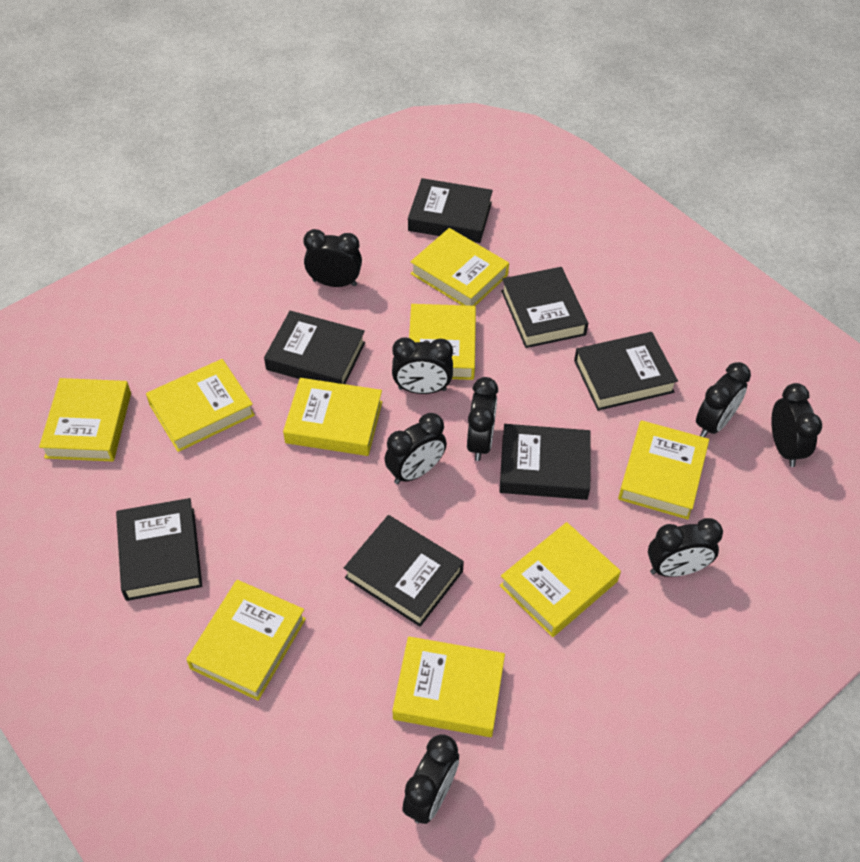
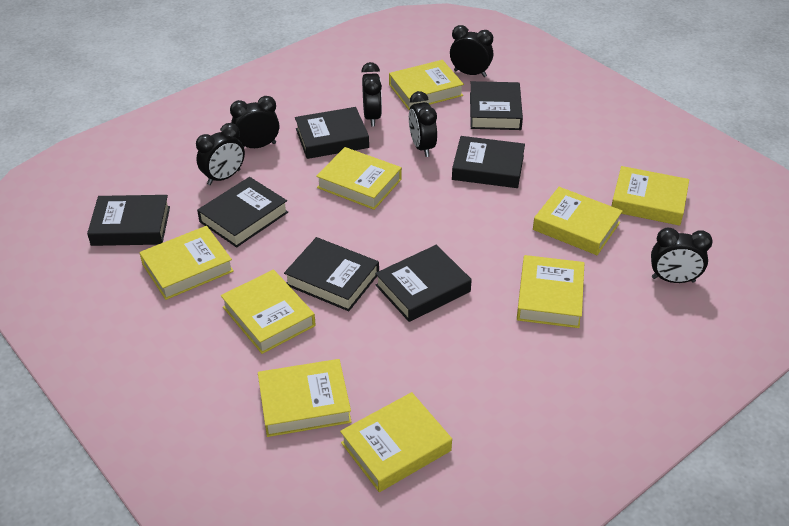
black clock: 8 -> 6

